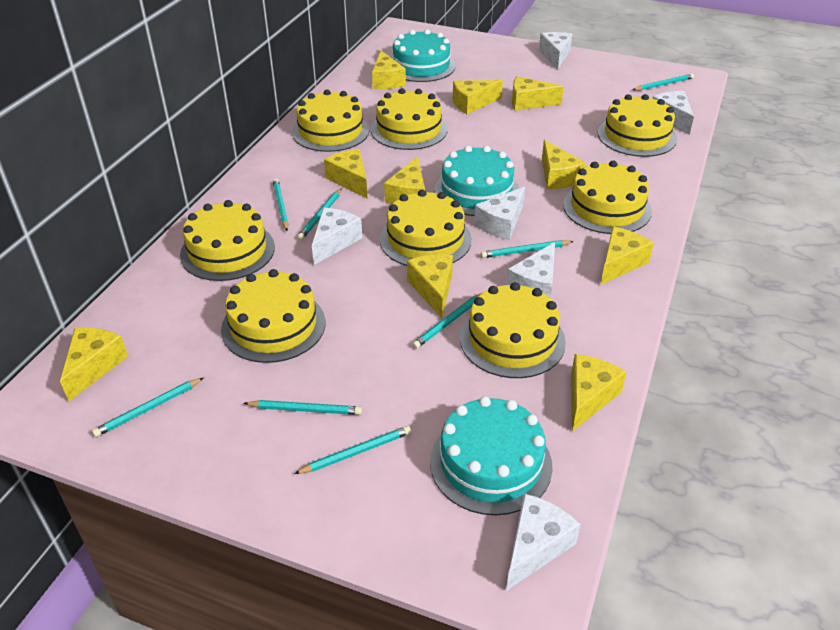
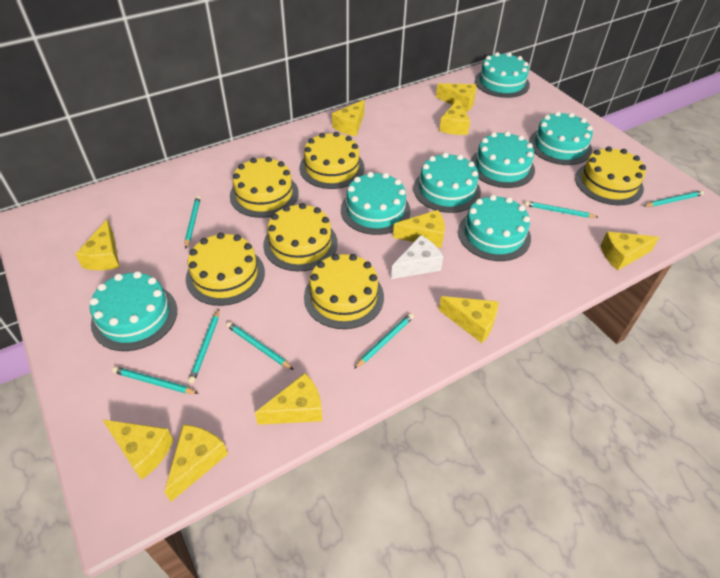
turquoise cake: 3 -> 7
turquoise pencil: 8 -> 7
white cheese: 6 -> 1
yellow cake: 8 -> 6

